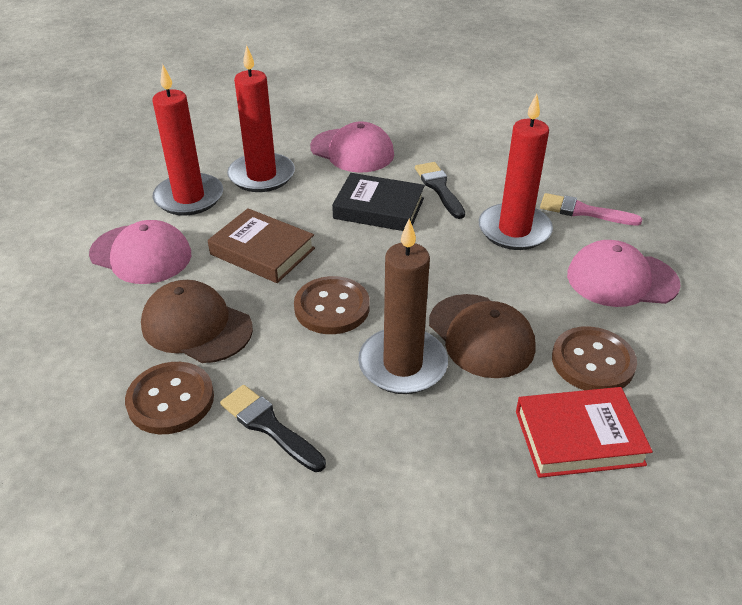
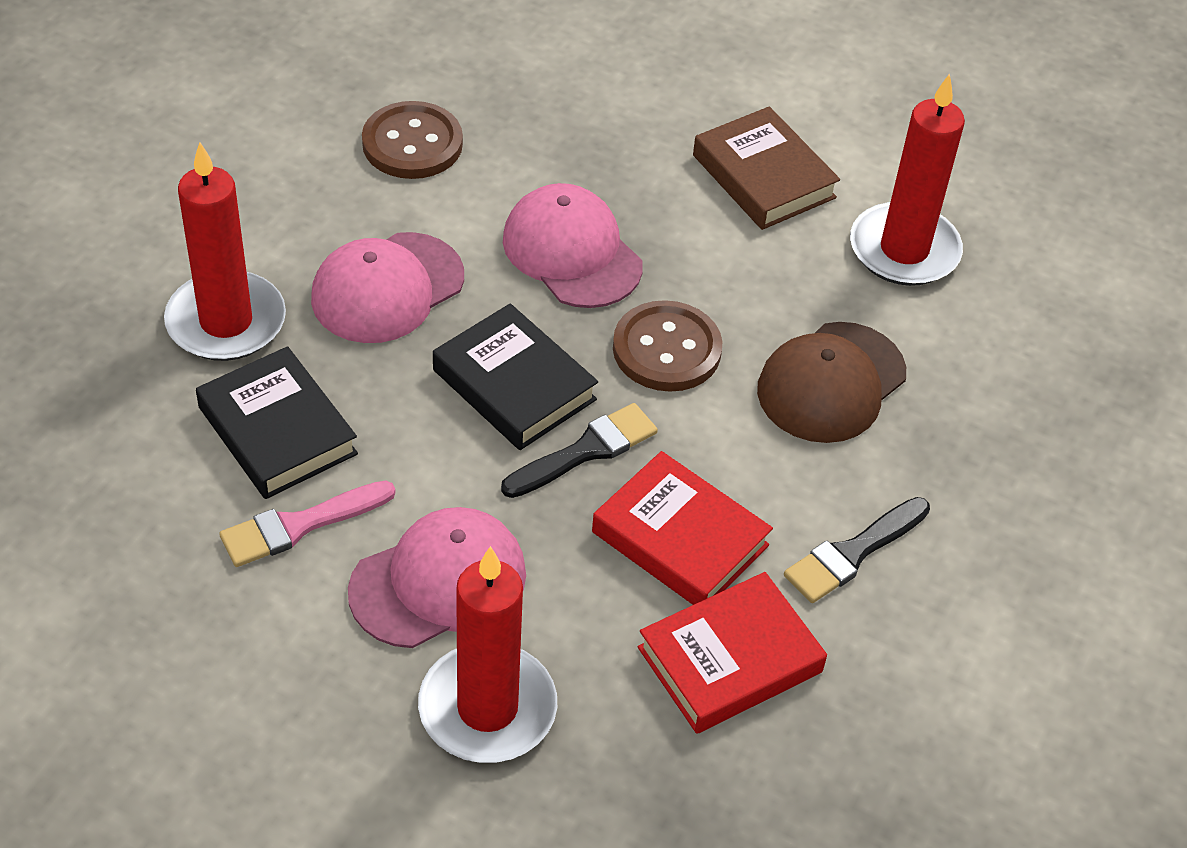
black book: 1 -> 2
brown button: 3 -> 2
brown candle: 1 -> 0
brown cap: 2 -> 1
red book: 1 -> 2

